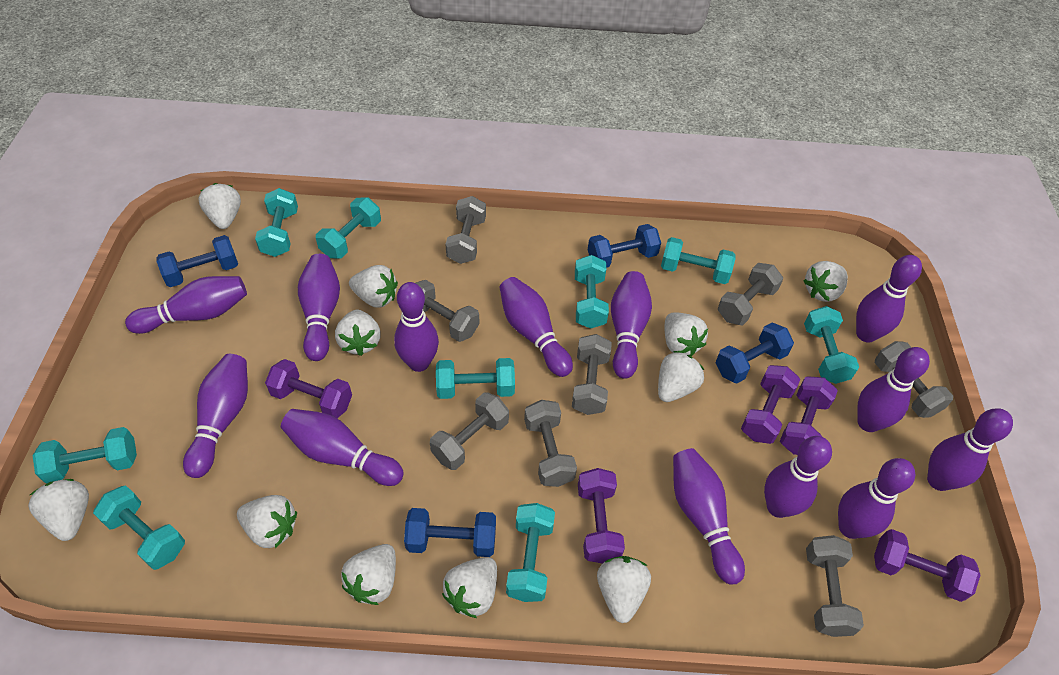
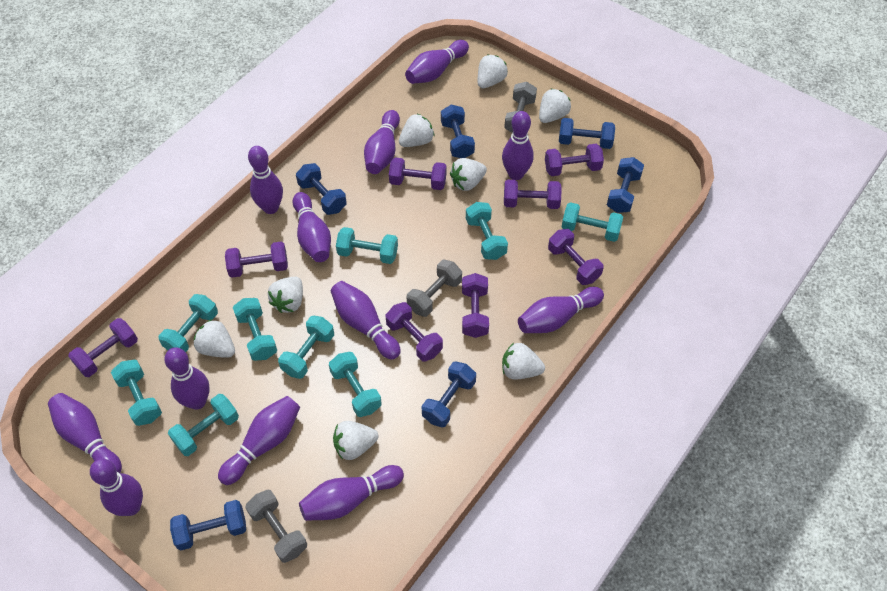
blue dumbbell: 4 -> 6
grey dumbbell: 8 -> 3
purple bowling pin: 13 -> 12
purple dumbbell: 5 -> 8
white strawberry: 11 -> 8

